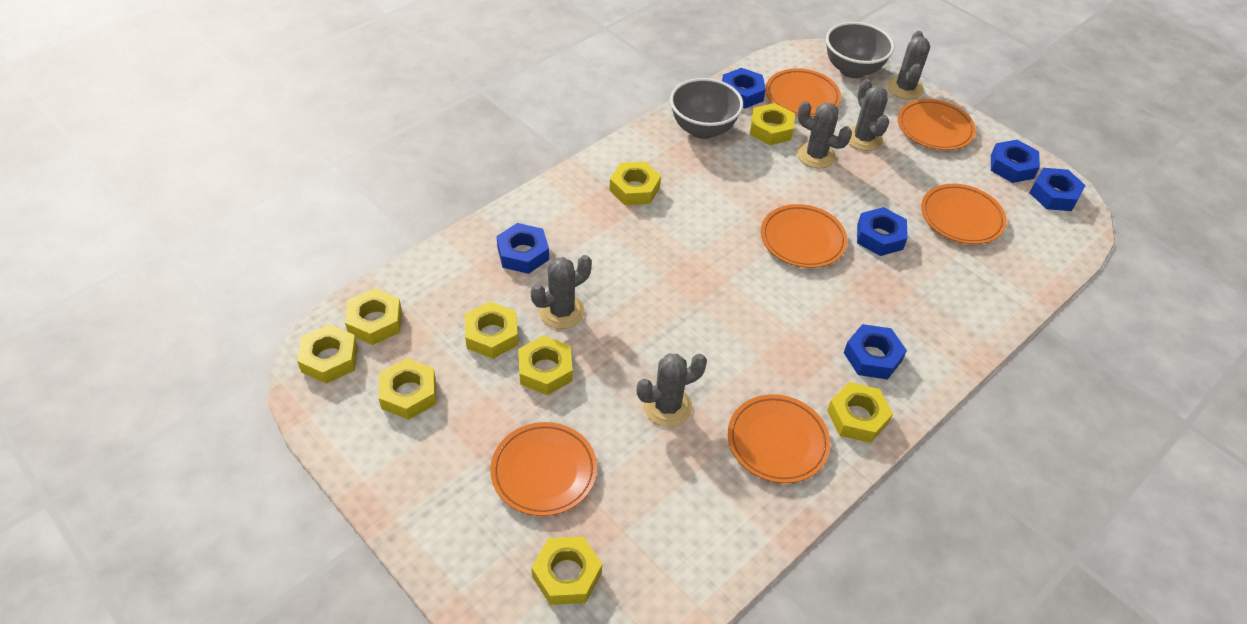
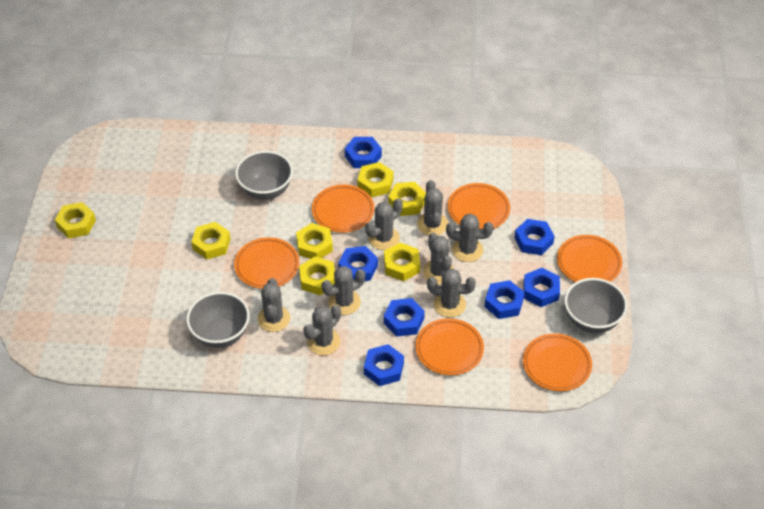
blue nut: 6 -> 7
grey bowl: 2 -> 3
grey cactus: 5 -> 8
yellow nut: 9 -> 7

